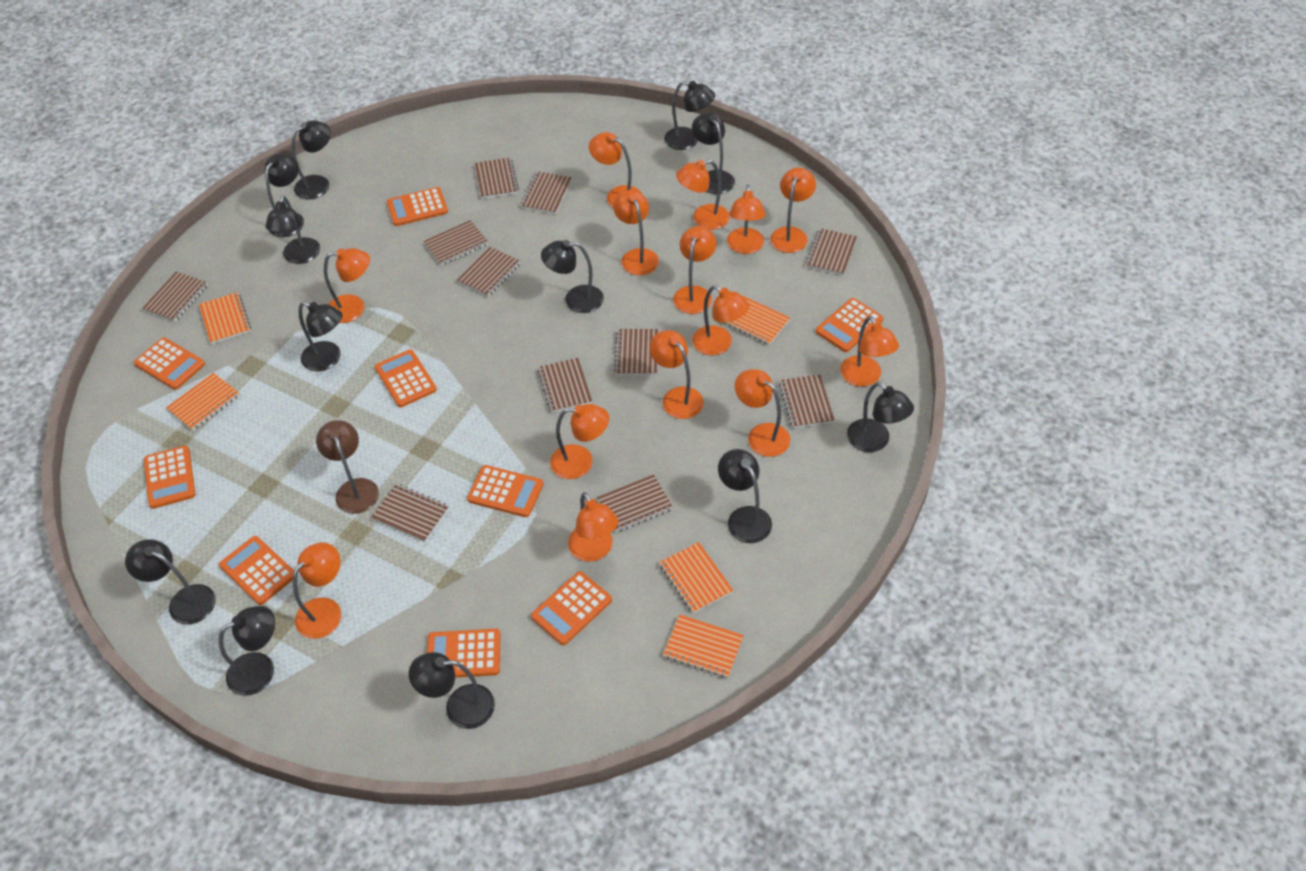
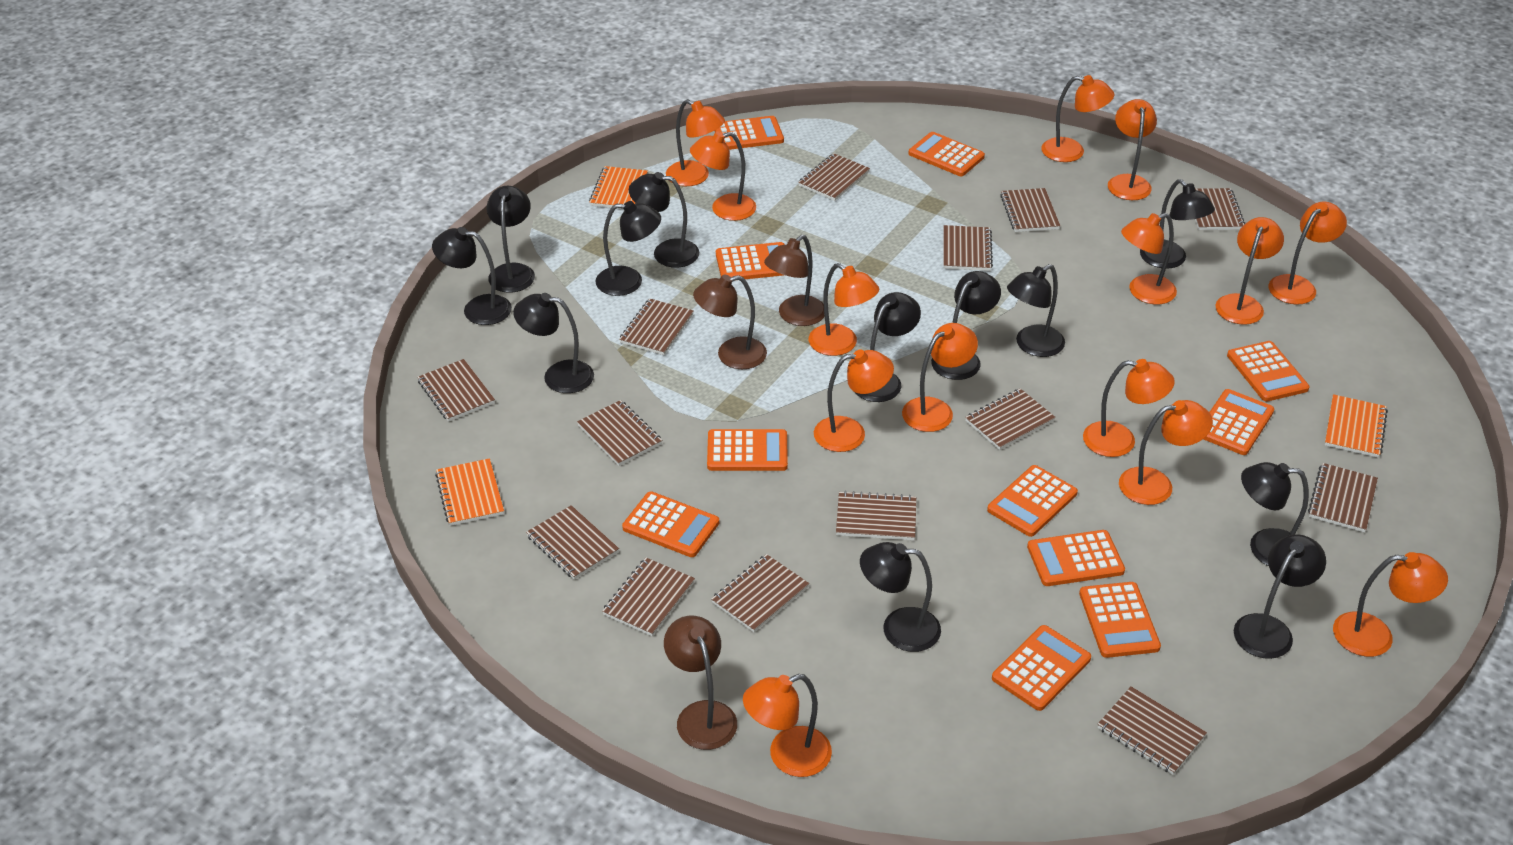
brown lamp: 1 -> 3
brown notebook: 11 -> 14
orange calculator: 9 -> 11
orange notebook: 5 -> 3

